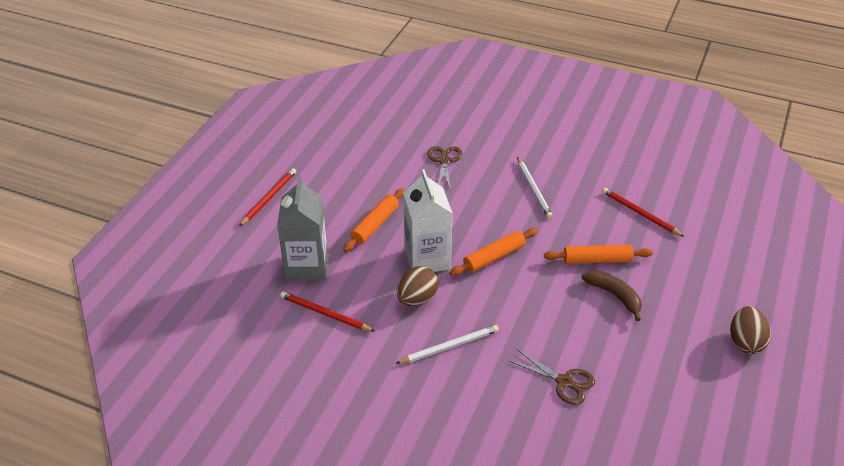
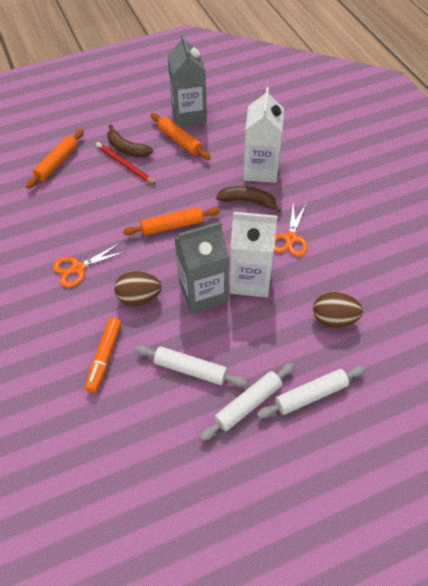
brown banana: 1 -> 2
brown scissors: 2 -> 0
grey carton: 1 -> 2
orange marker: 0 -> 1
orange scissors: 0 -> 2
red pencil: 3 -> 1
white carton: 1 -> 2
white pencil: 2 -> 0
white rolling pin: 0 -> 3

